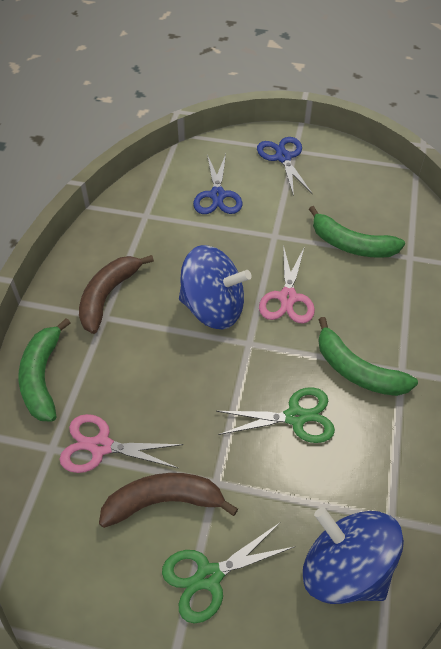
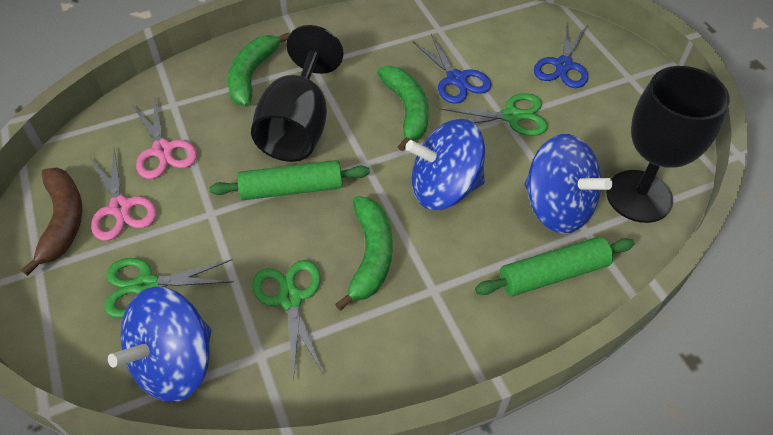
black goblet: 0 -> 2
blue spinning top: 2 -> 3
brown banana: 2 -> 1
green rolling pin: 0 -> 2
green scissors: 2 -> 3

